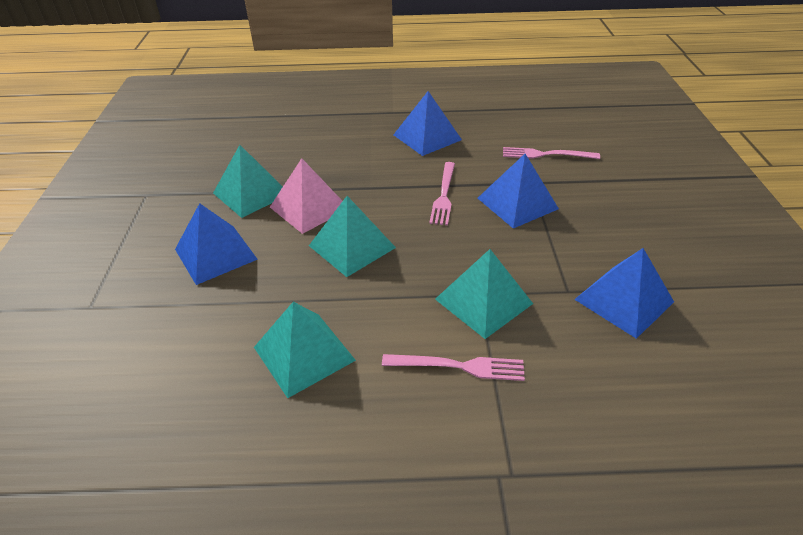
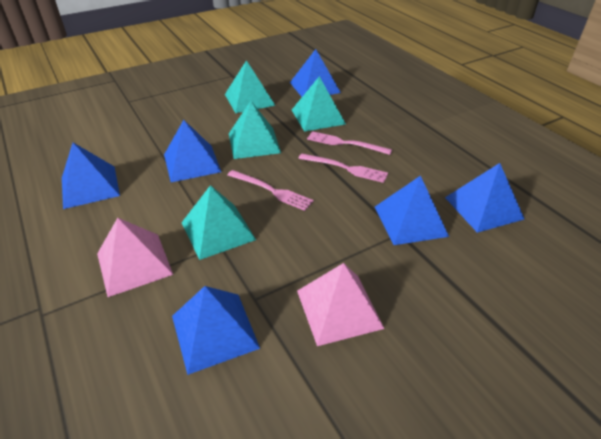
blue pyramid: 4 -> 6
pink pyramid: 1 -> 2

